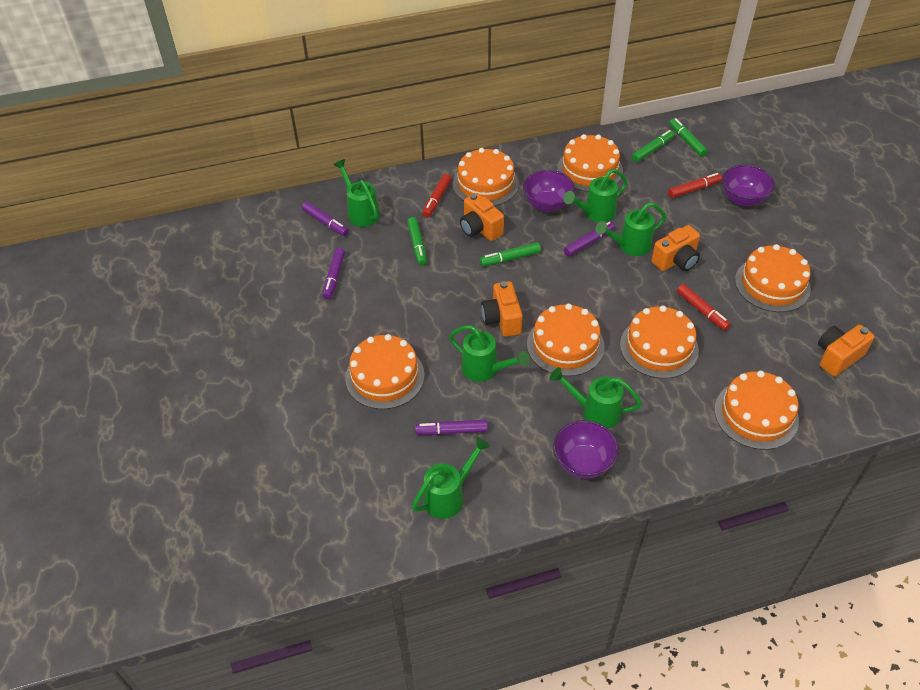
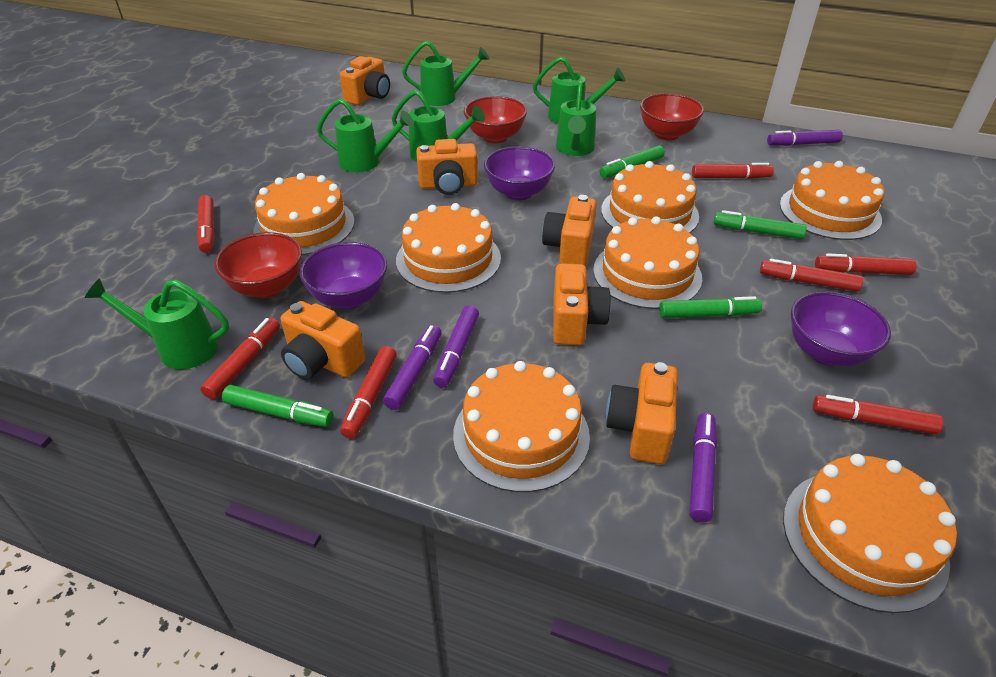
orange camera: 4 -> 6
red bowl: 0 -> 3
red marker: 3 -> 7

